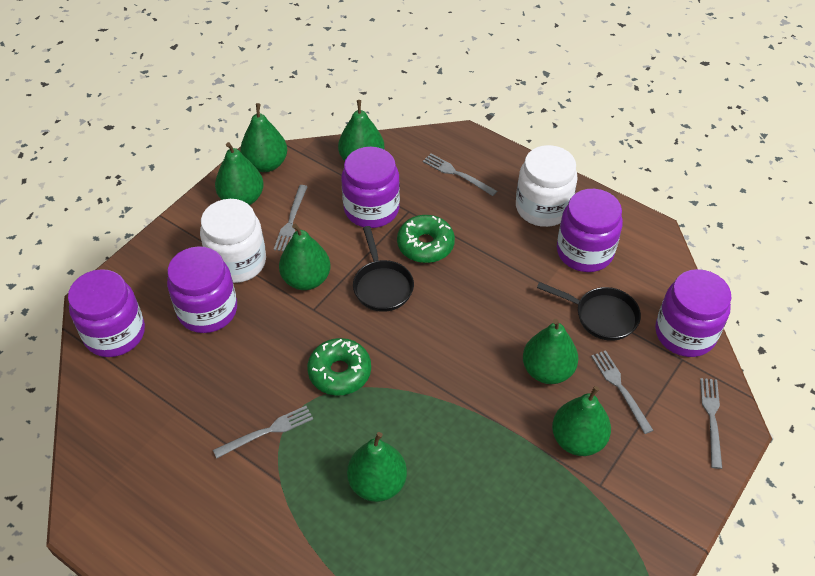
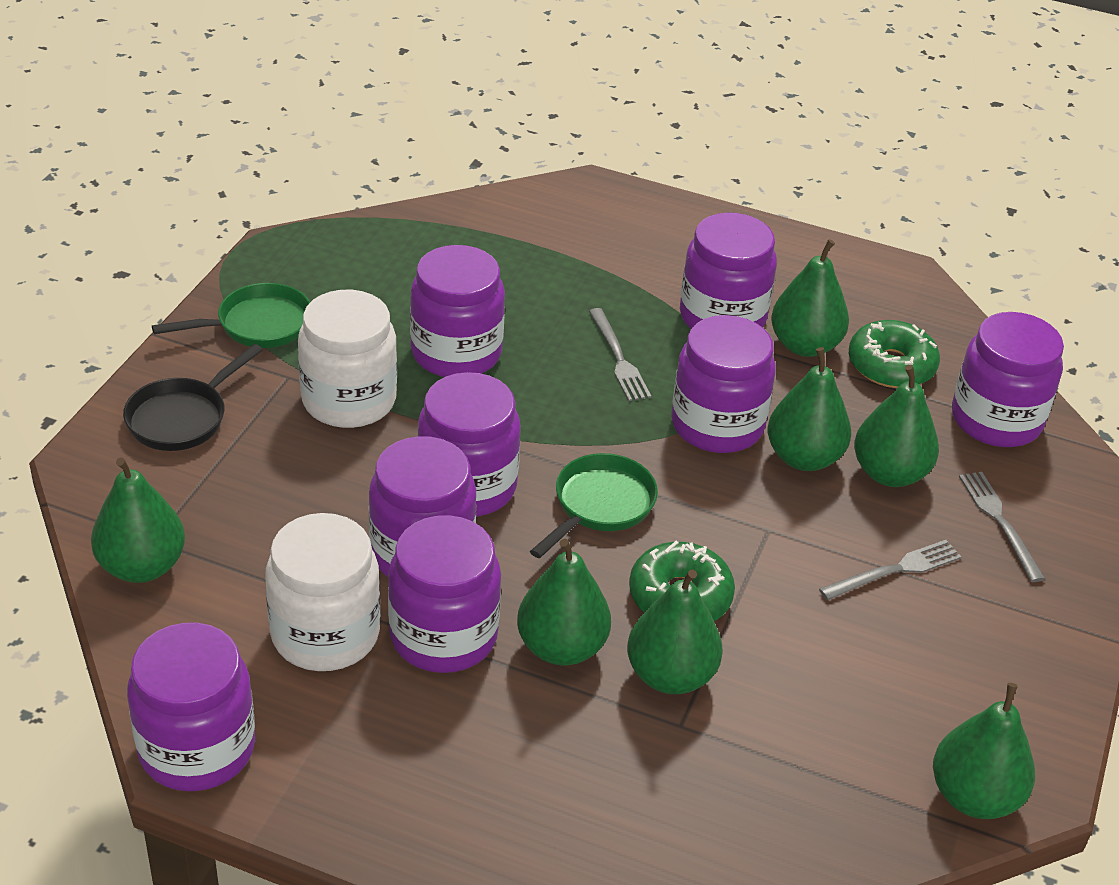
black pan: 2 -> 1
green pan: 0 -> 2
grey fork: 5 -> 3
purple jar: 5 -> 8

